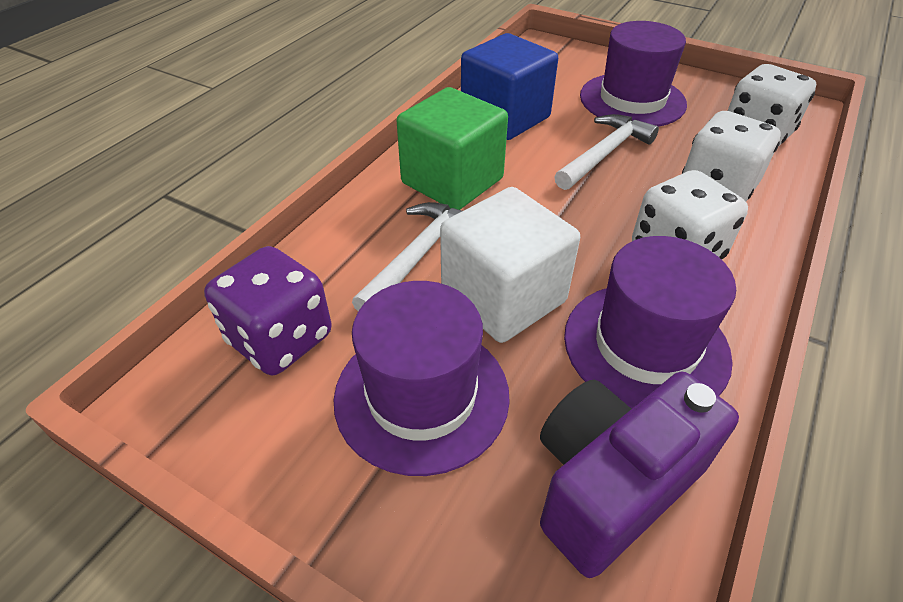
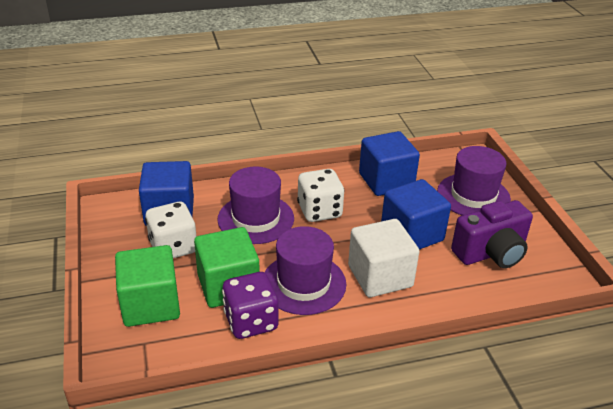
blue cube: 1 -> 3
green cube: 1 -> 2
white dice: 3 -> 2
white hammer: 2 -> 0

